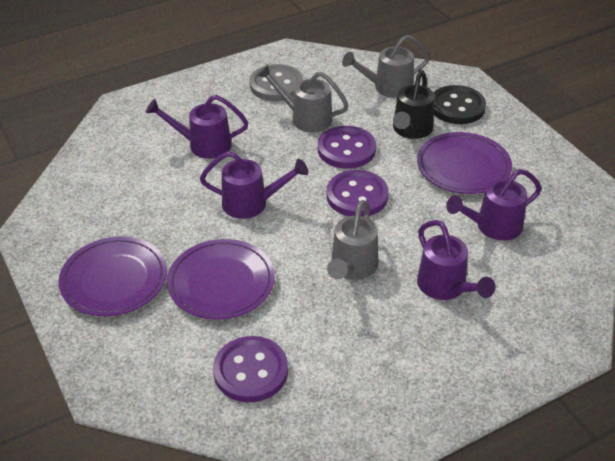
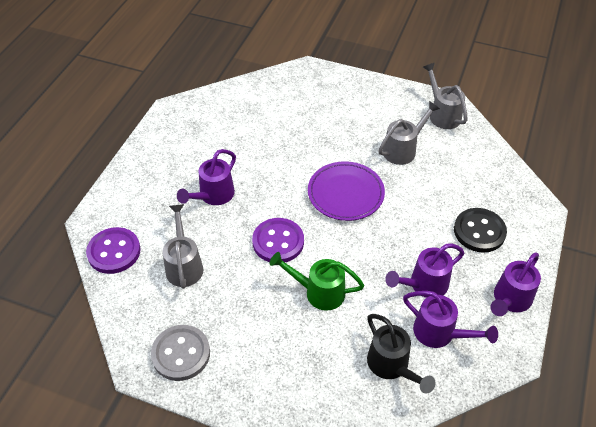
green watering can: 0 -> 1
purple button: 3 -> 2
purple plate: 3 -> 1

